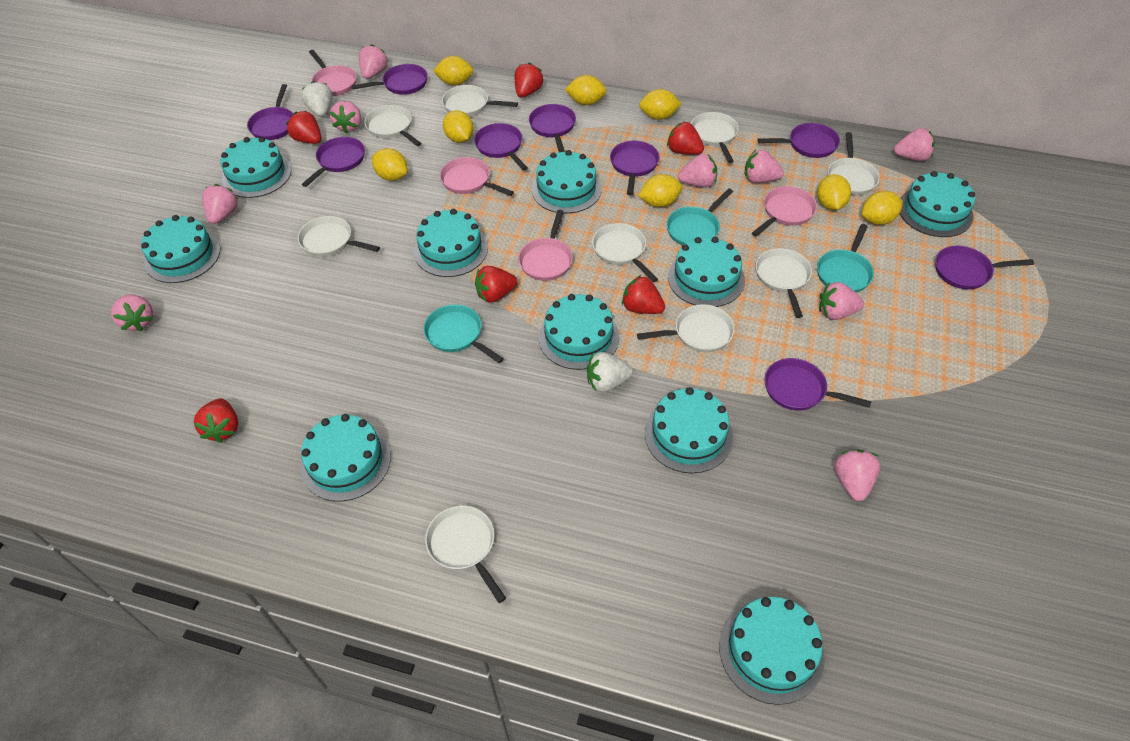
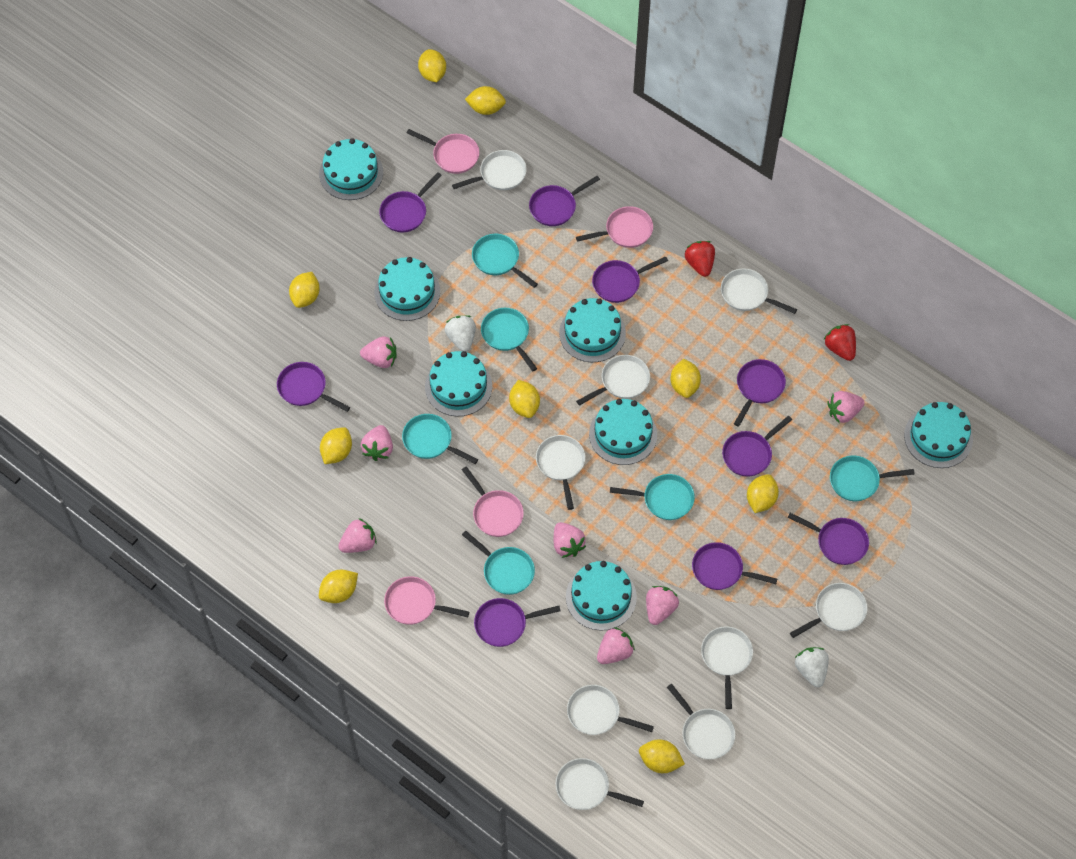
pink strawberry: 9 -> 7
red strawberry: 6 -> 2
turquoise cake: 10 -> 7
turquoise pan: 3 -> 6
yellow lemon: 8 -> 9

